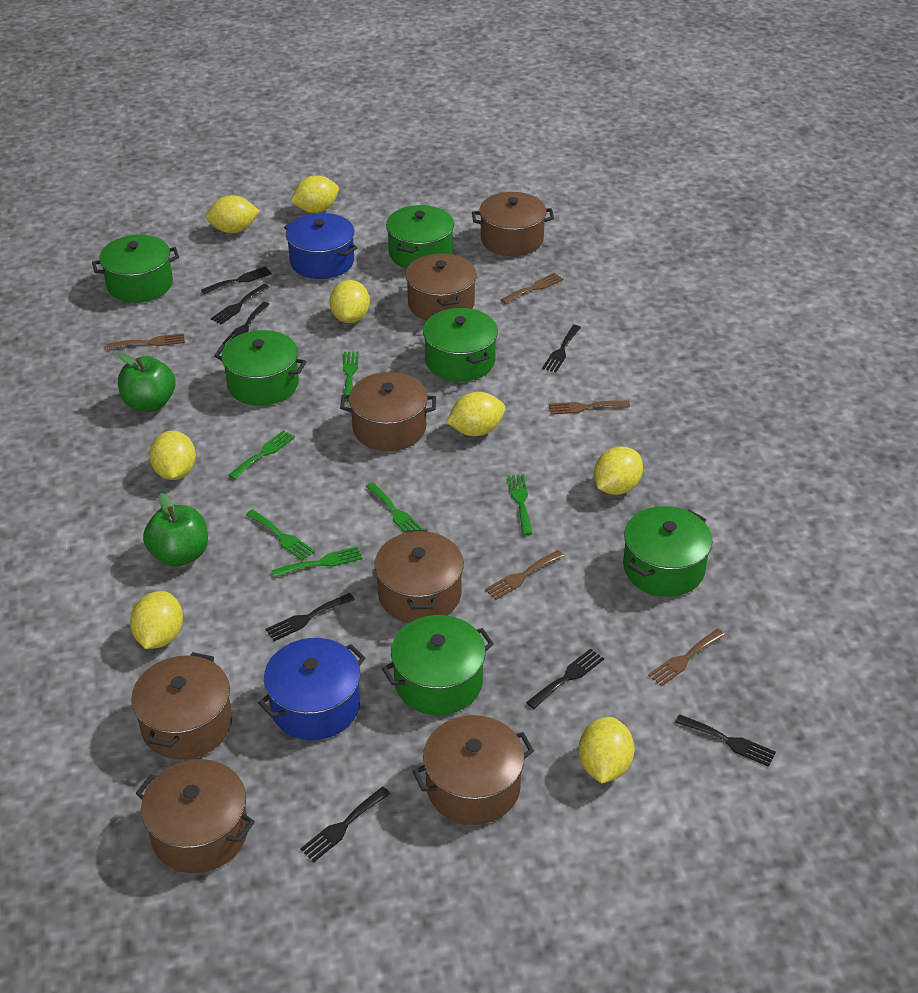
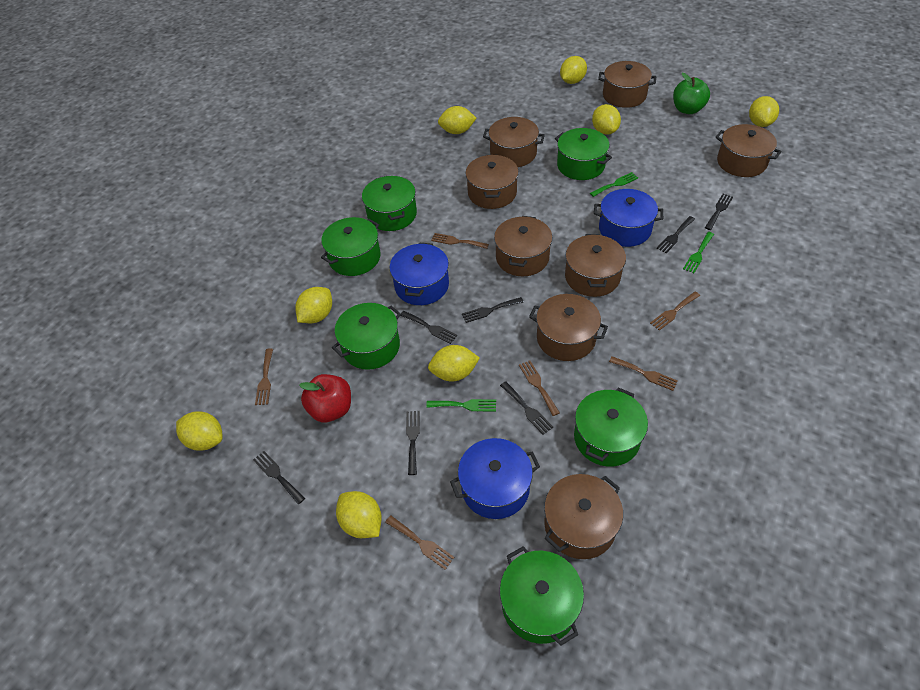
black fork: 8 -> 7
blue pot: 2 -> 3
brown fork: 5 -> 6
brown pot: 7 -> 8
green apple: 2 -> 1
green fork: 6 -> 3
red apple: 0 -> 1

